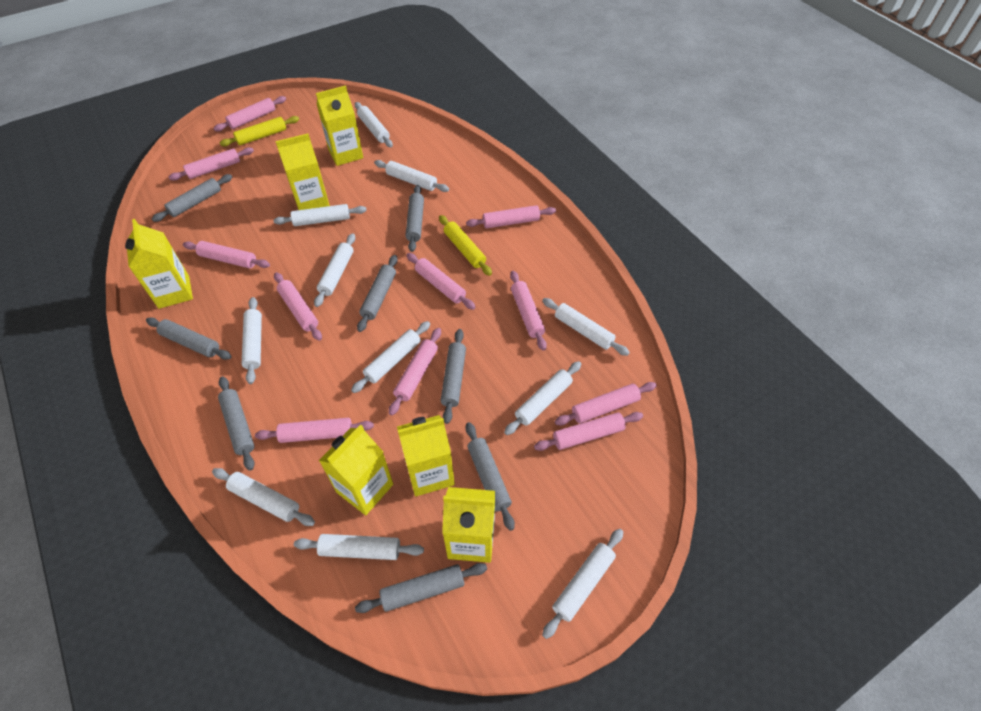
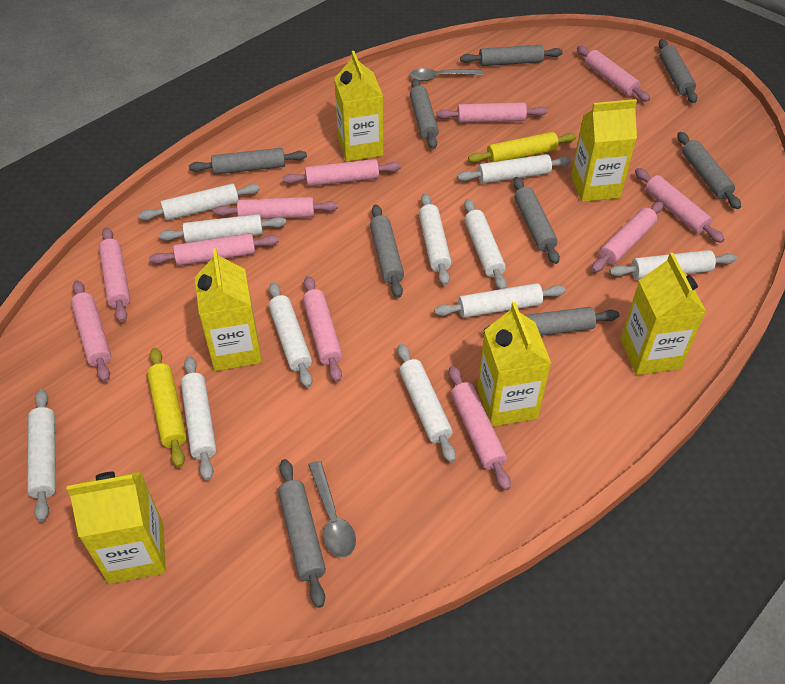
grey rolling pin: 8 -> 9
grey spoon: 0 -> 2

